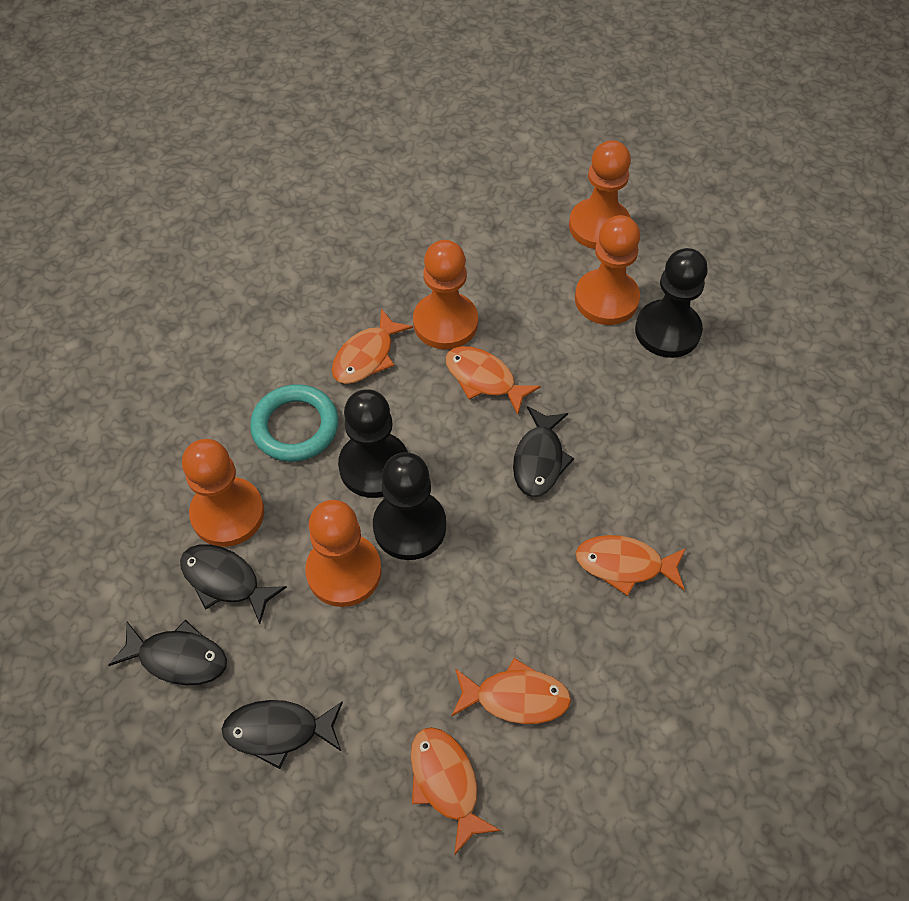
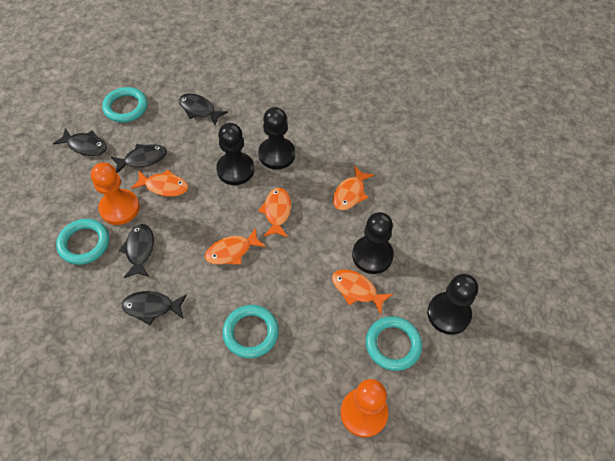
black fish: 4 -> 5
black pawn: 3 -> 4
orange pawn: 5 -> 2
turquoise ring: 1 -> 4

